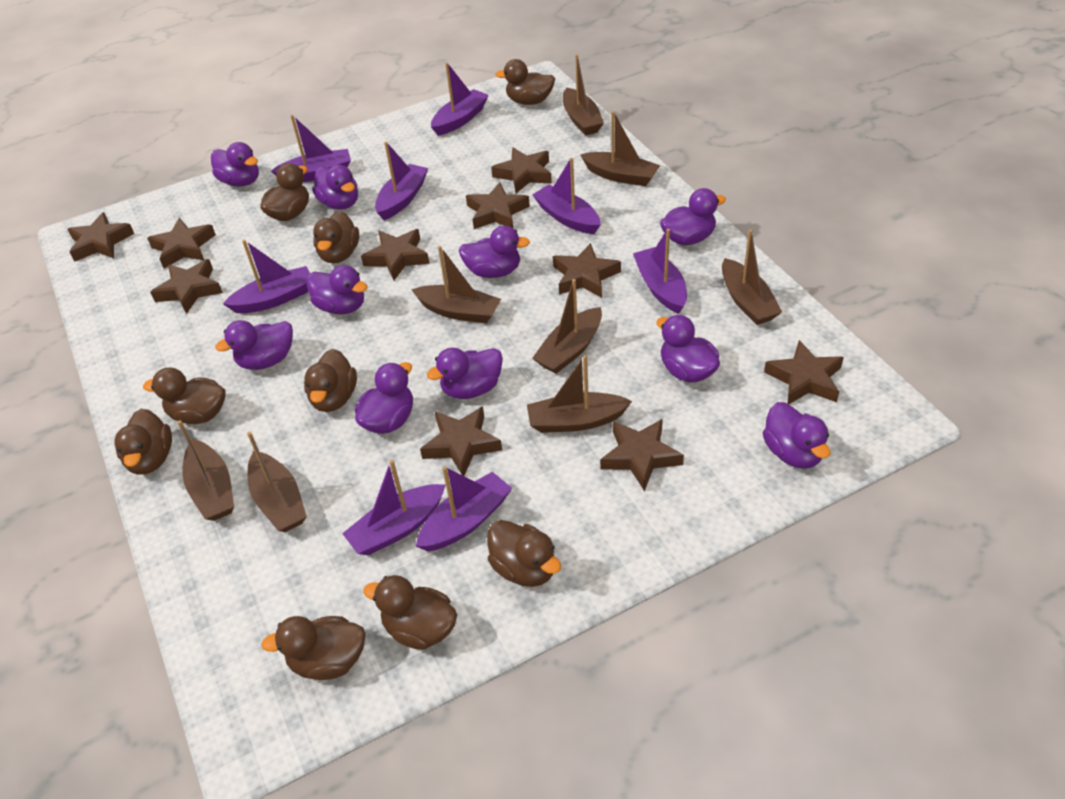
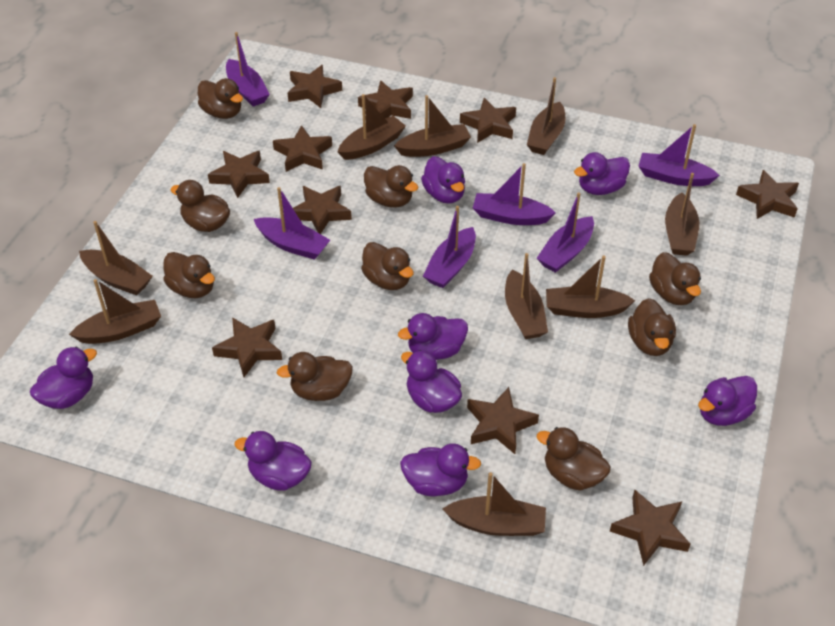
brown boat: 8 -> 9
purple boat: 8 -> 6
purple duck: 10 -> 8

